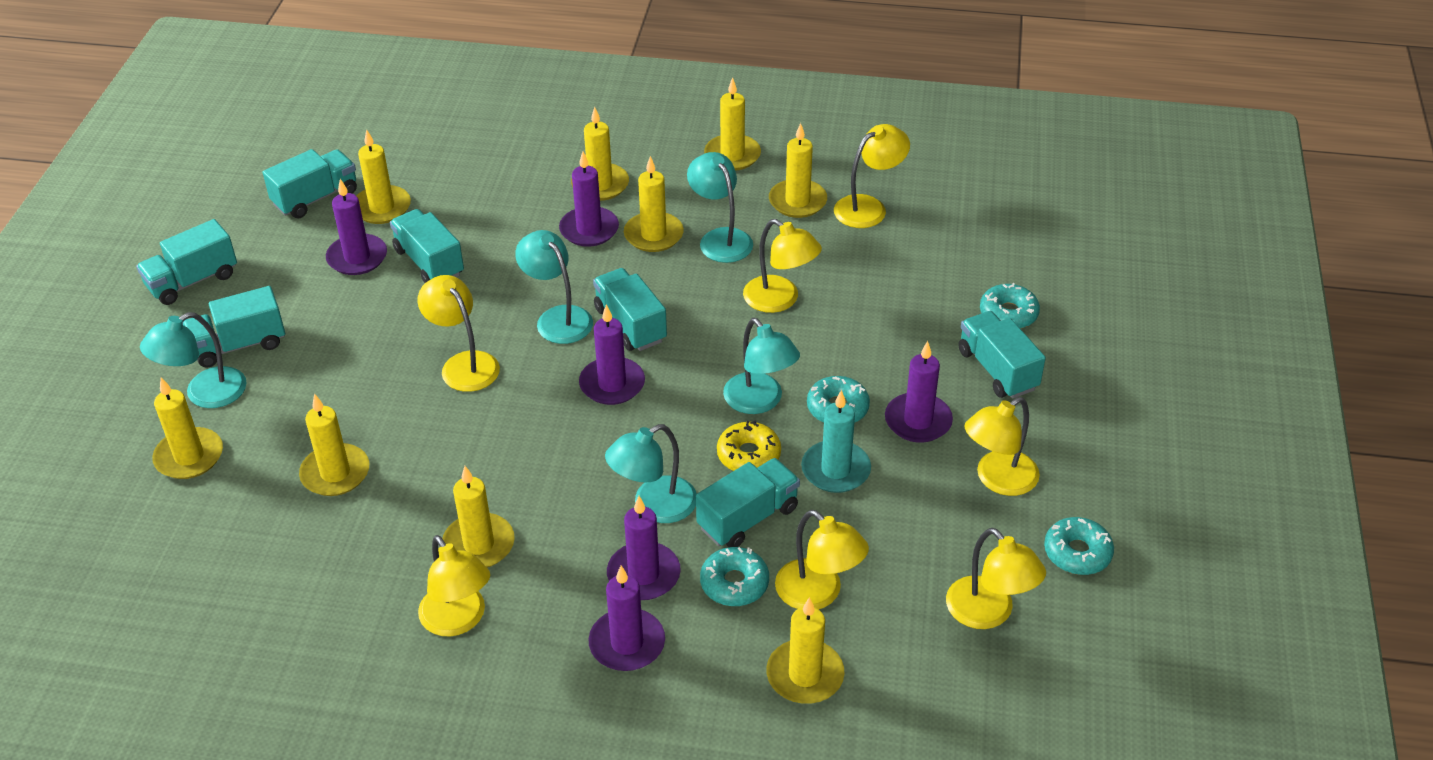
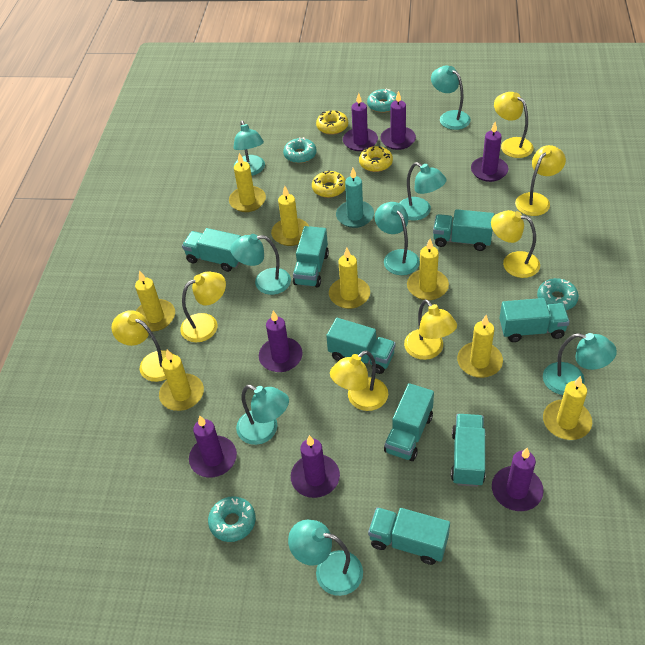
purple candle: 6 -> 7
turquoise lamp: 5 -> 8
turquoise truck: 7 -> 8
yellow candle: 9 -> 8
yellow donut: 1 -> 3

